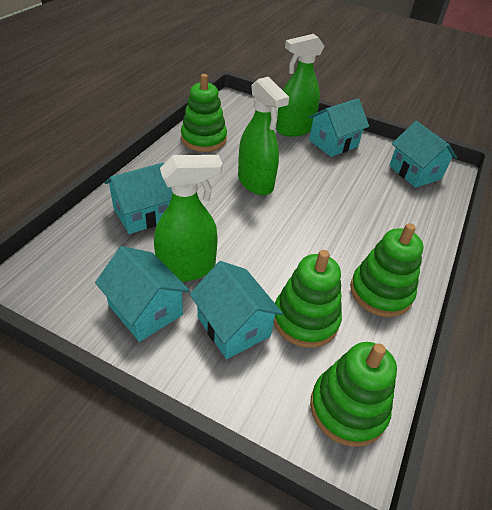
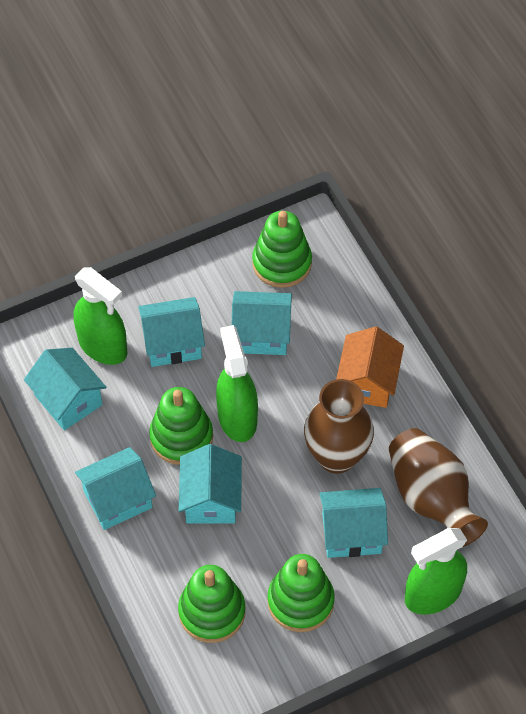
brown vase: 0 -> 2
orange house: 0 -> 1
turquoise house: 5 -> 6

